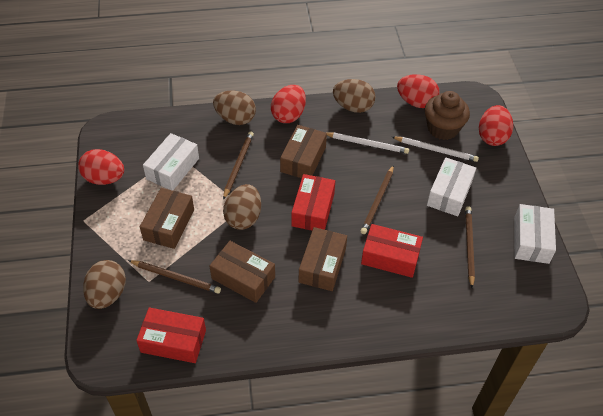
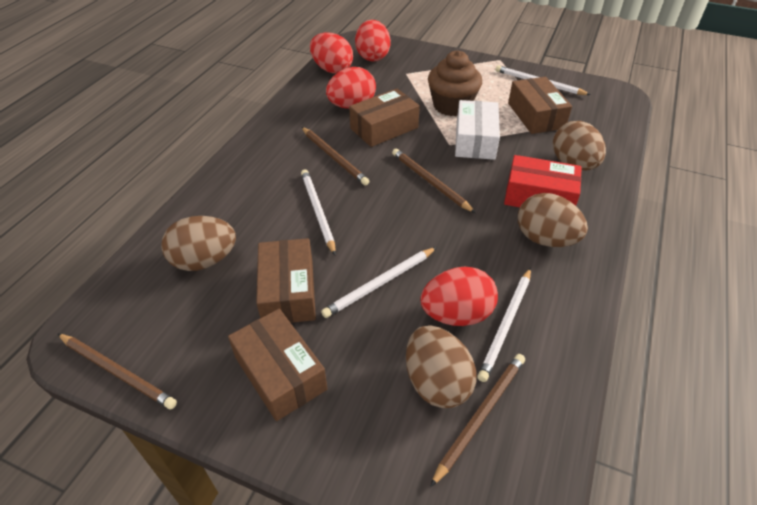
red box: 3 -> 1
white box: 3 -> 1
white pencil: 2 -> 4

